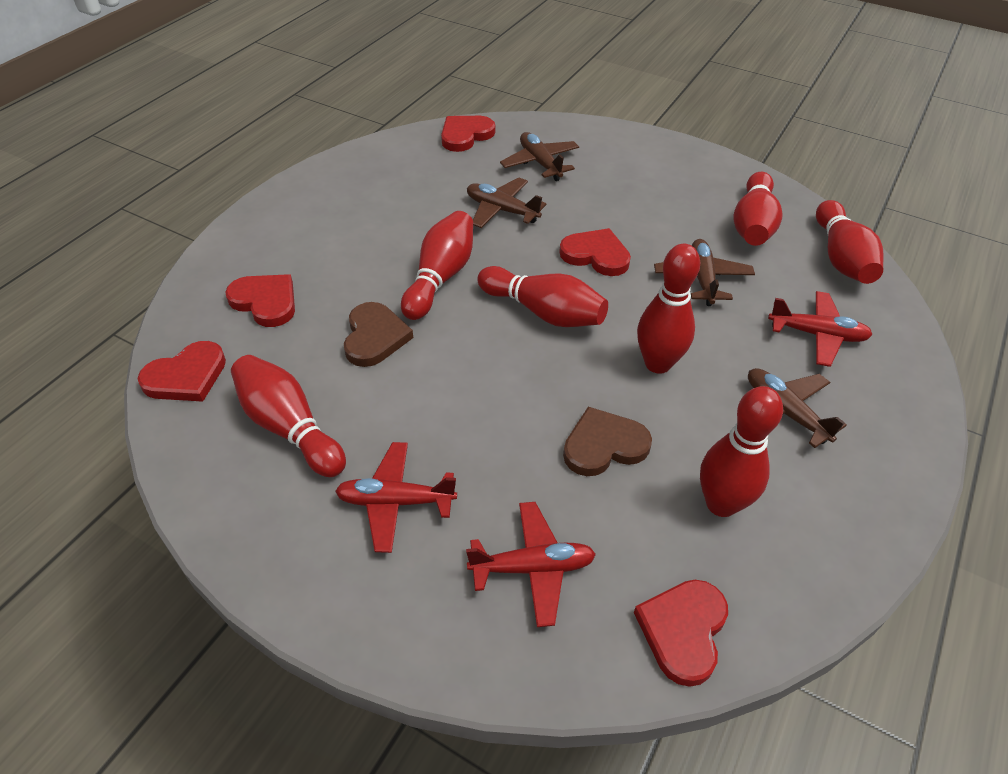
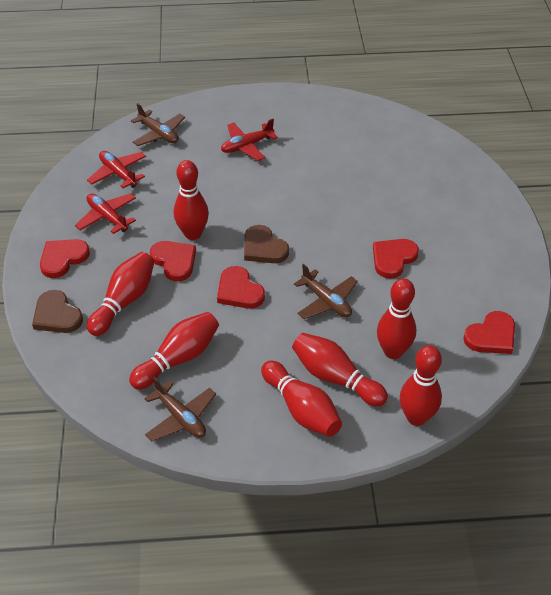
brown plane: 4 -> 3

